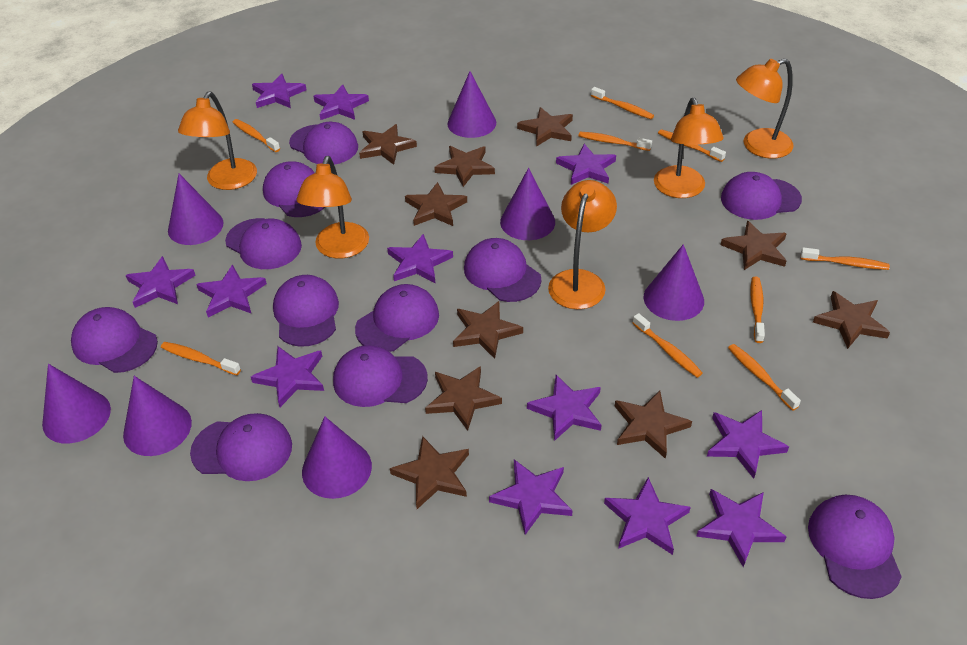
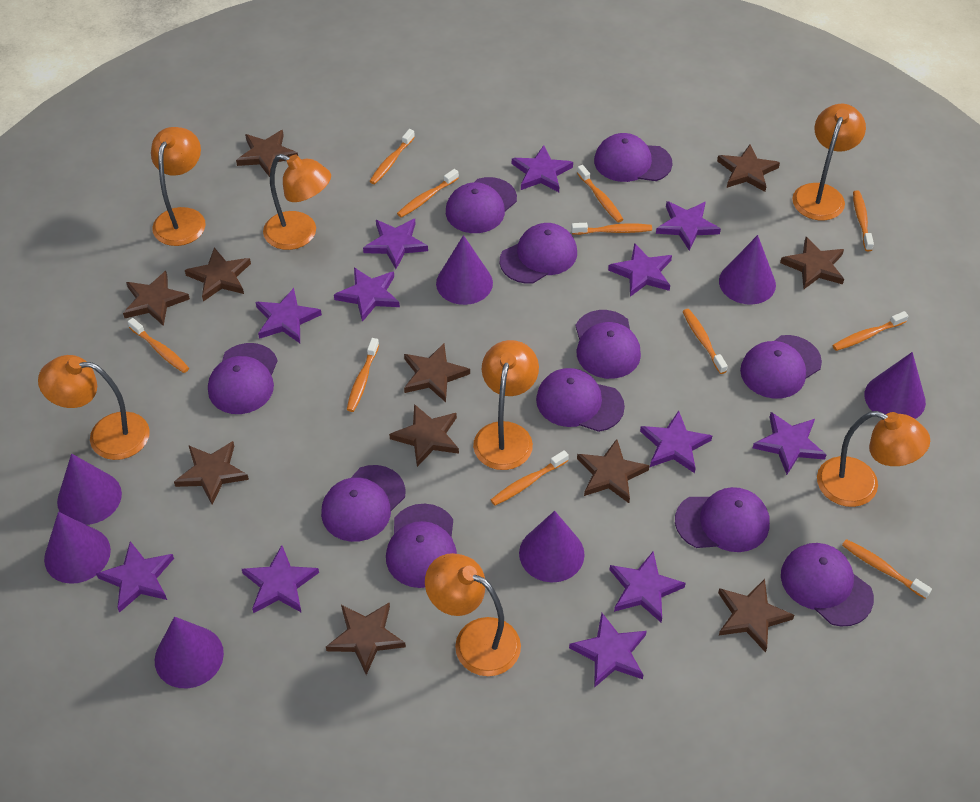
brown star: 10 -> 11
orange lamp: 5 -> 7
orange toothbrush: 9 -> 11

